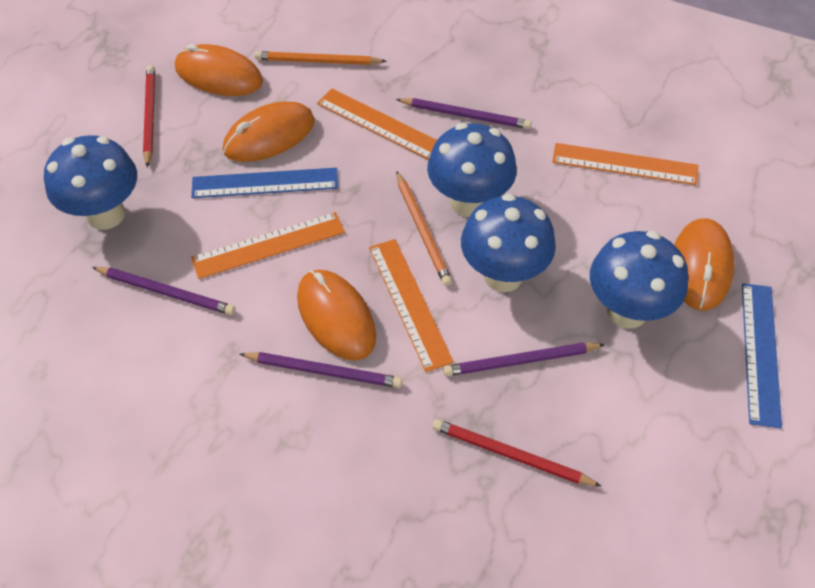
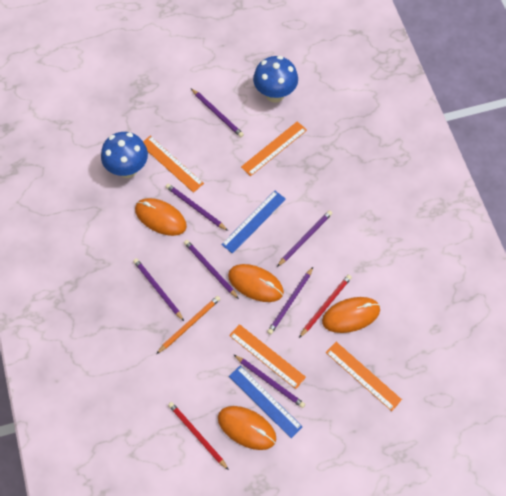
blue mushroom: 4 -> 2
orange pencil: 2 -> 1
purple pencil: 4 -> 7

